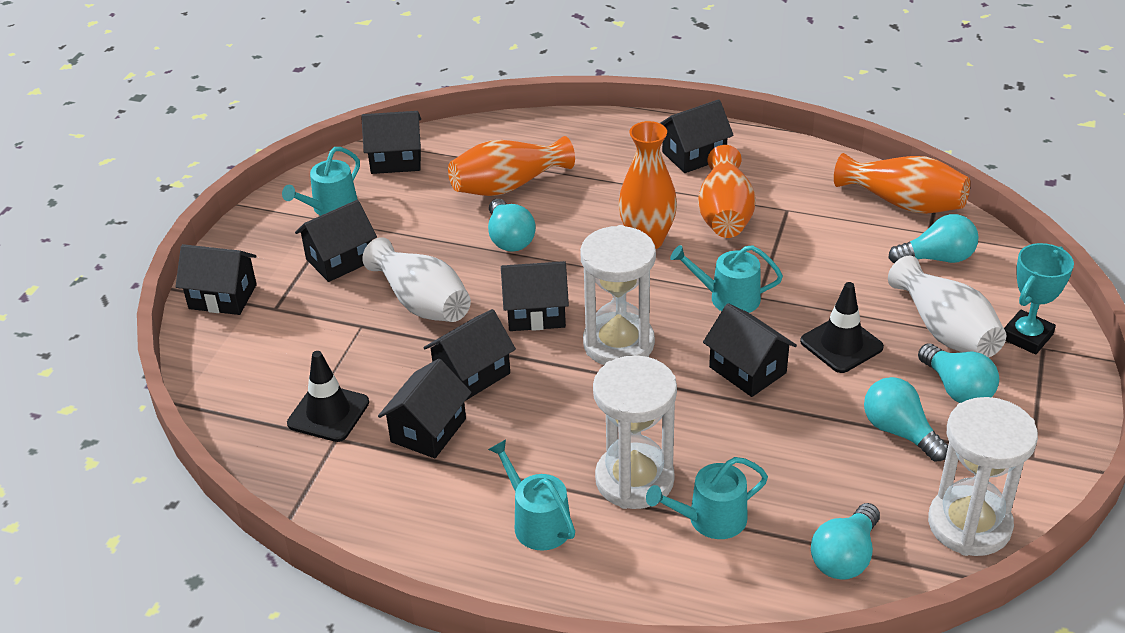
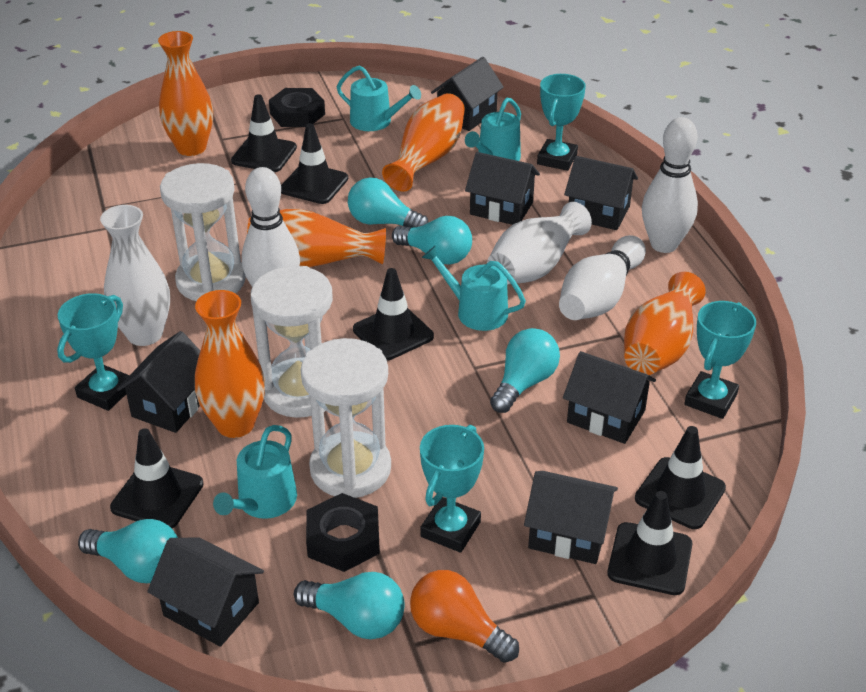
black house: 8 -> 7
black nut: 0 -> 2
black traffic cone: 2 -> 6
orange light bulb: 0 -> 1
orange vase: 4 -> 5
turquoise trophy: 1 -> 4
white bowling pin: 0 -> 3

